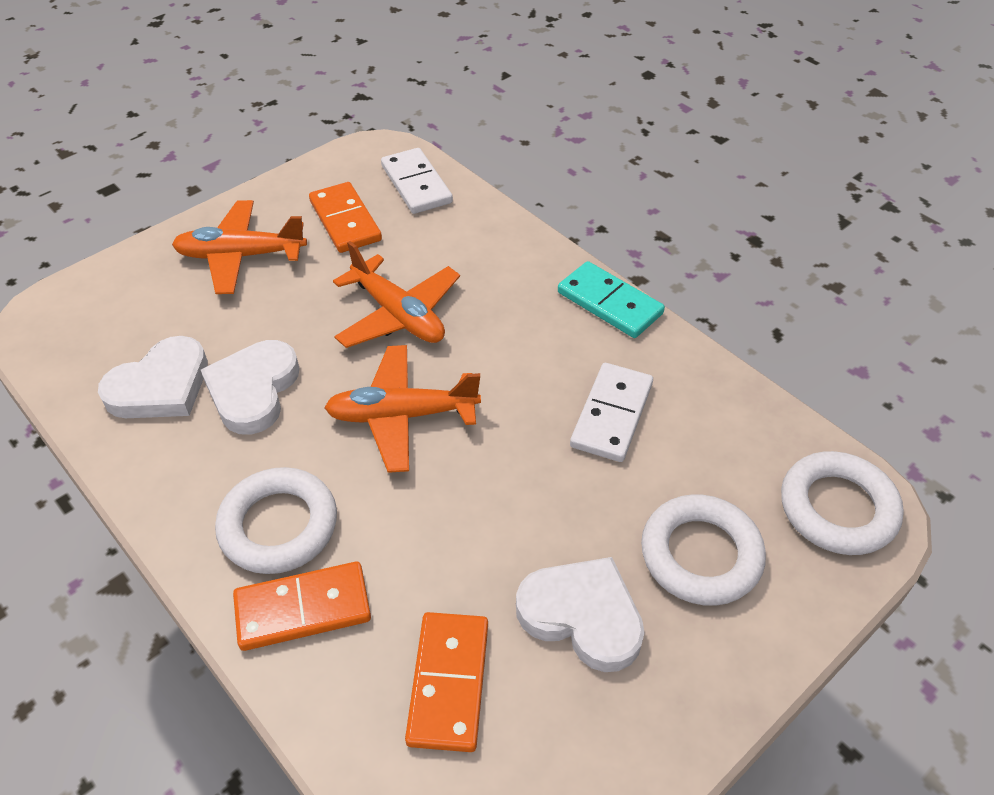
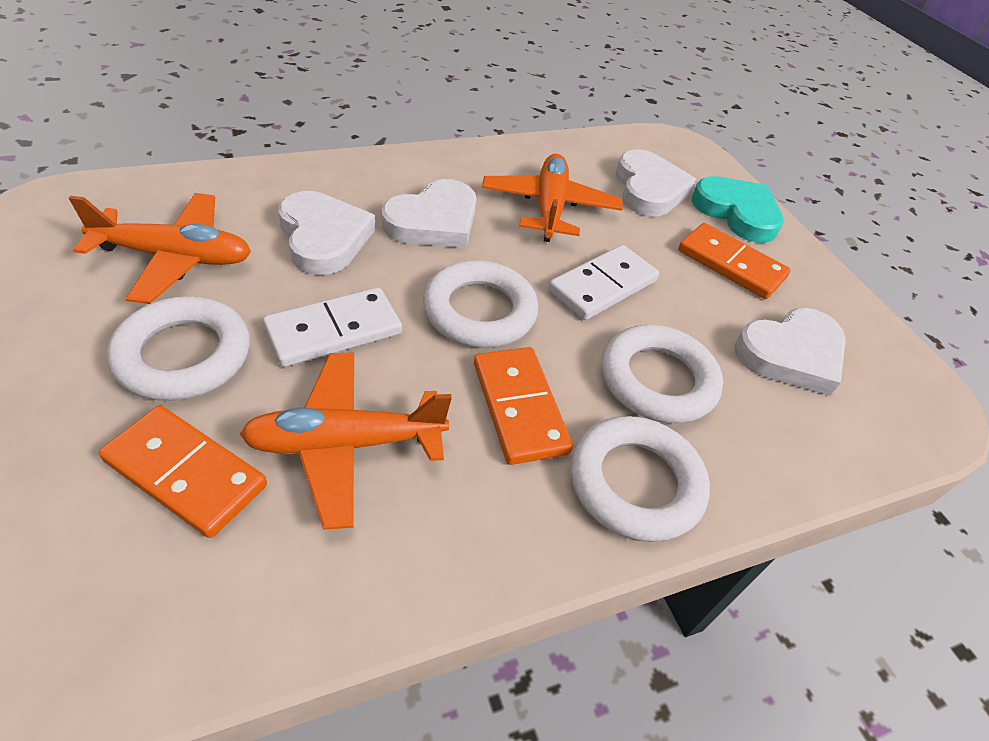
turquoise domino: 1 -> 0
turquoise heart: 0 -> 1
white heart: 3 -> 4
white ring: 3 -> 4

